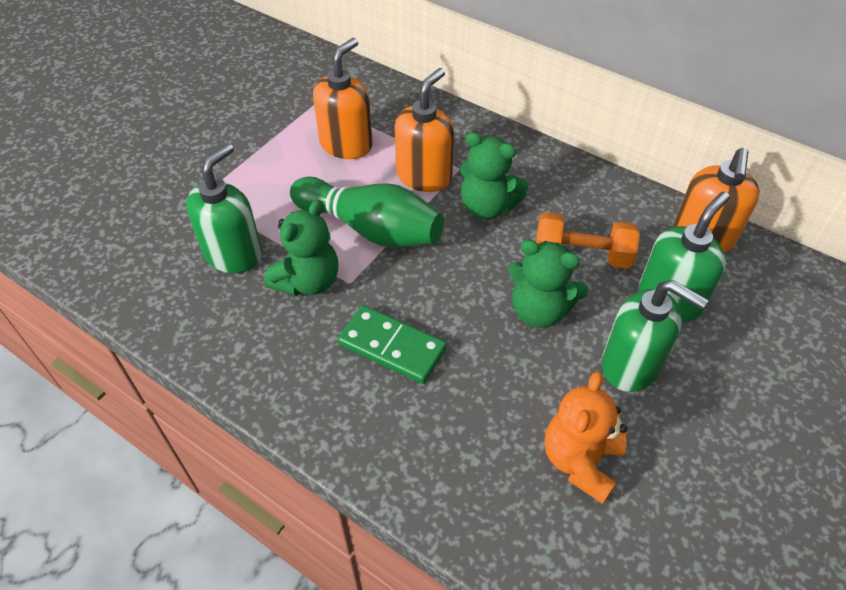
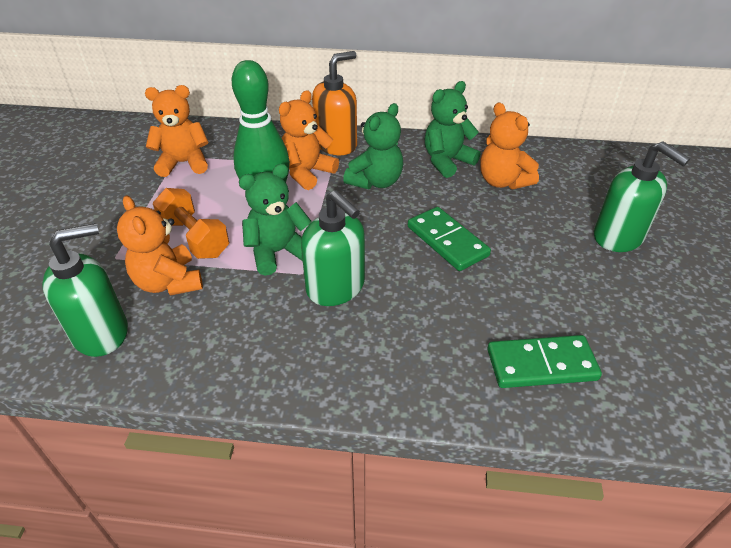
green domino: 1 -> 2
orange soap dispenser: 3 -> 1
orange teddy bear: 1 -> 4

